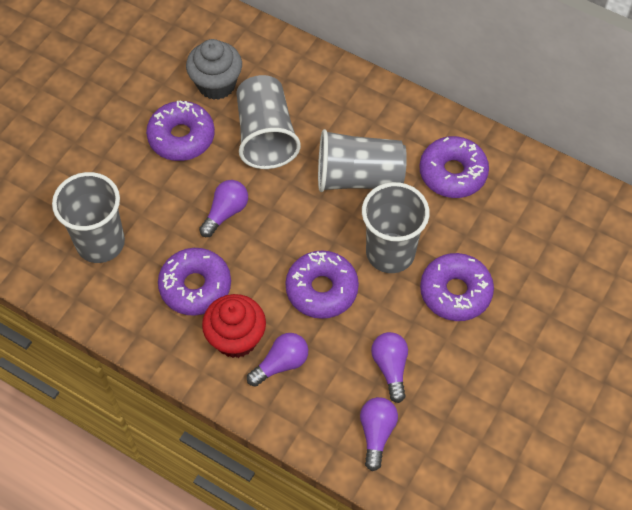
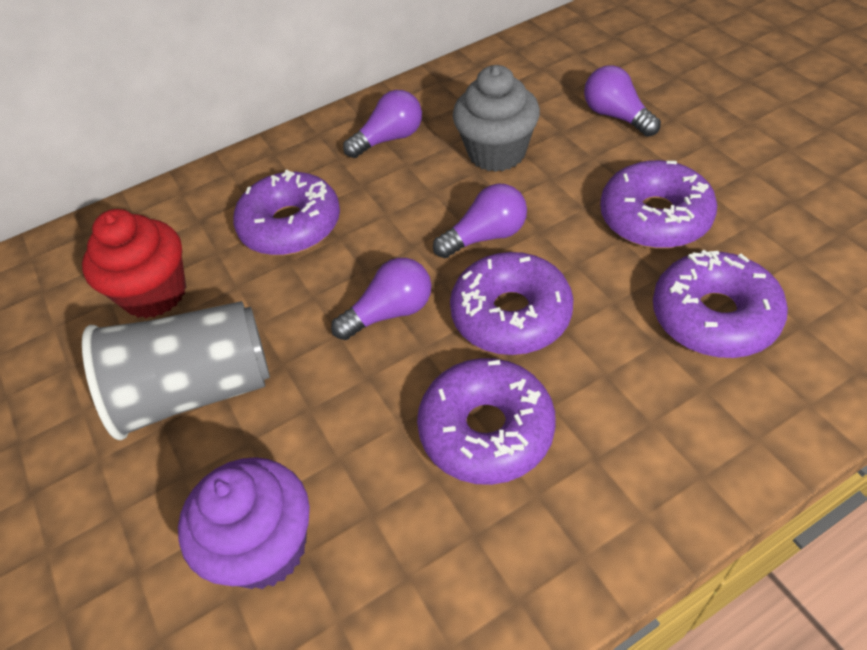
grey cup: 4 -> 1
purple cupcake: 0 -> 1

